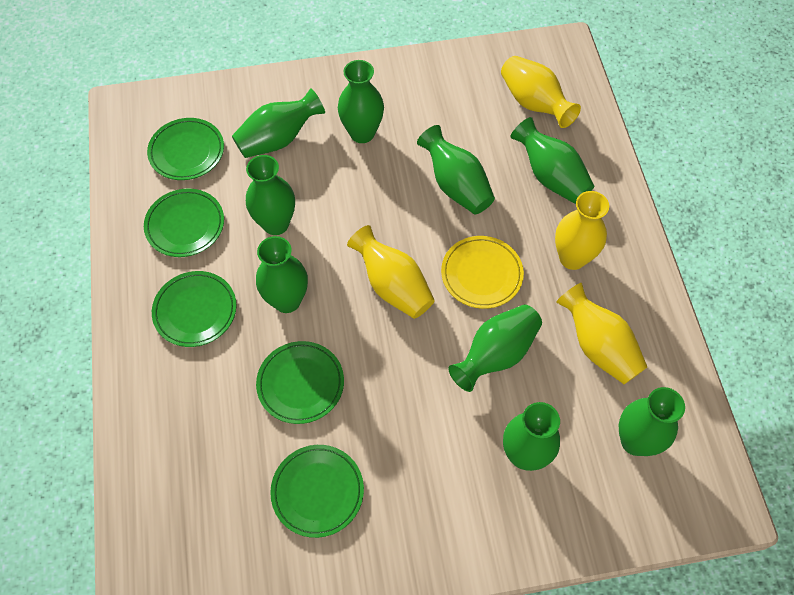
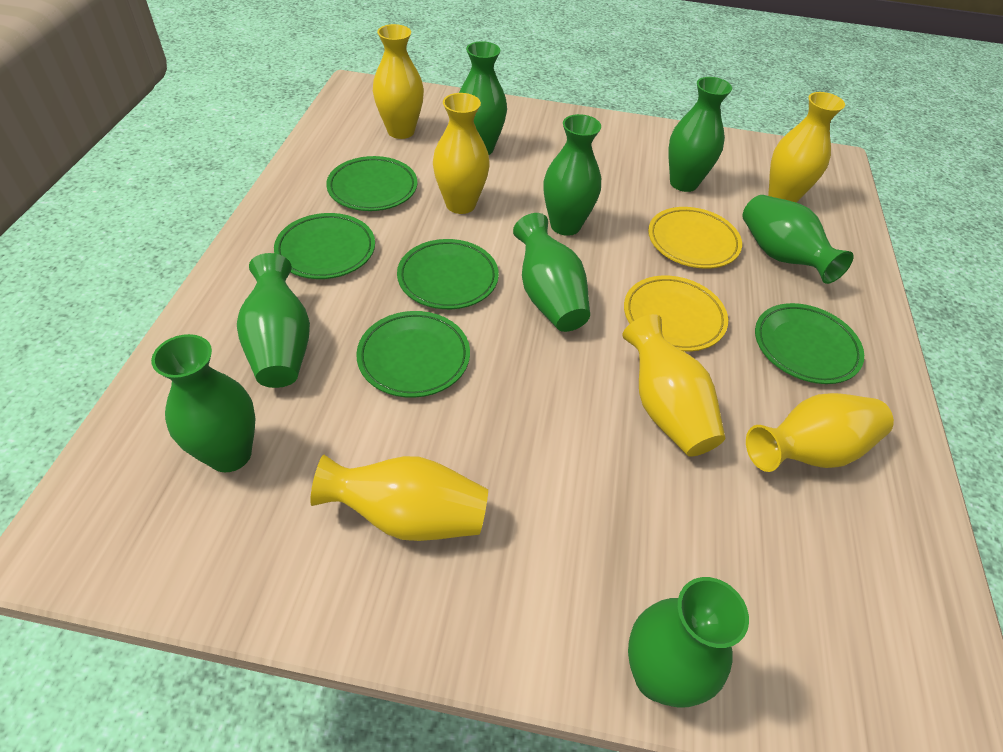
green vase: 9 -> 8
yellow plate: 1 -> 2
yellow vase: 4 -> 6

